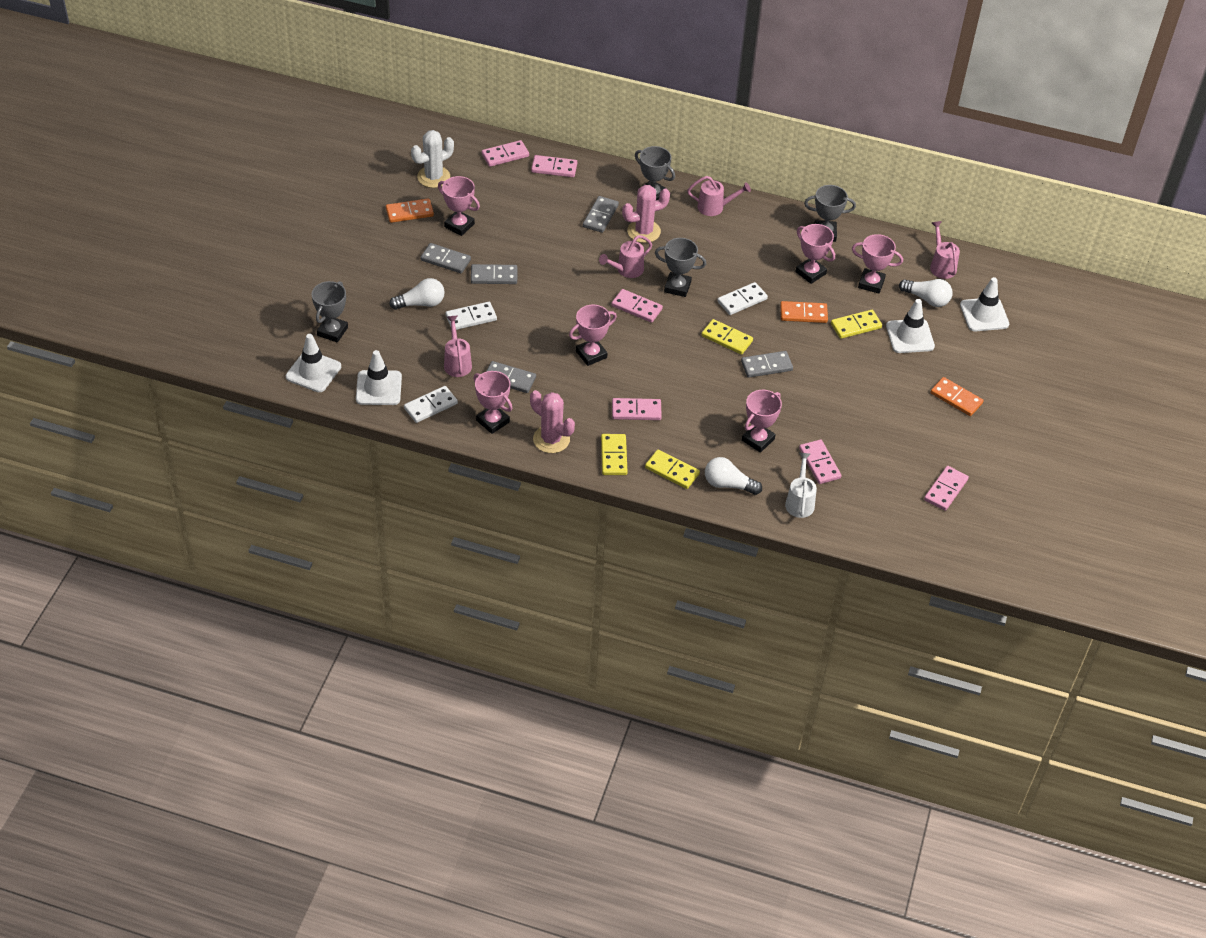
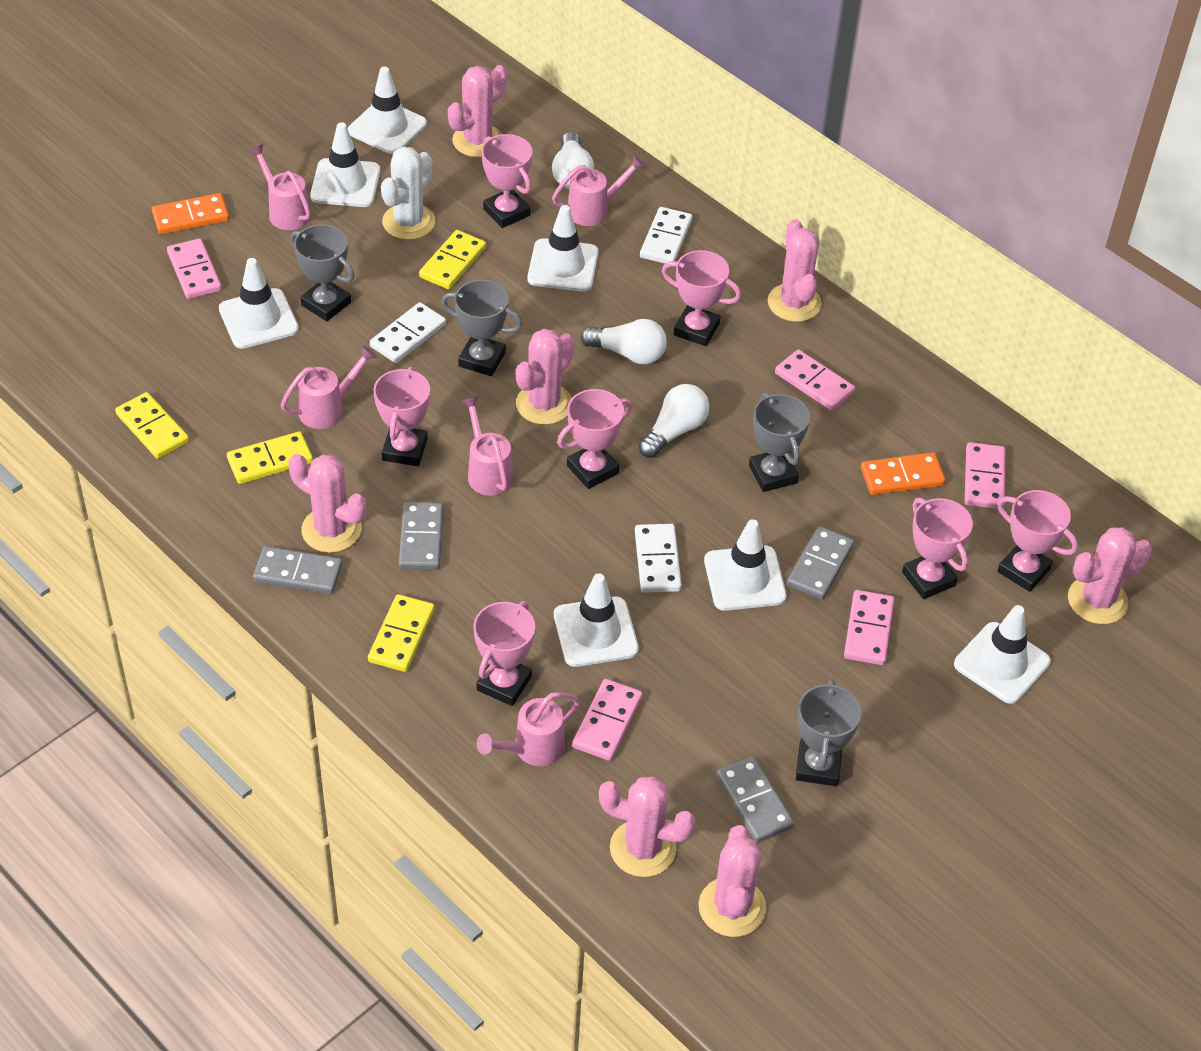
grey domino: 5 -> 4
orange domino: 3 -> 2
pink cactus: 2 -> 7
pink domino: 6 -> 5
pink trophy: 6 -> 7
pink watering can: 4 -> 5
white traffic cone: 4 -> 7
white watering can: 1 -> 0

